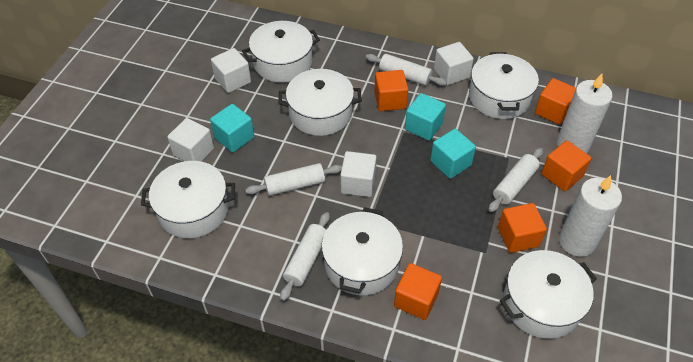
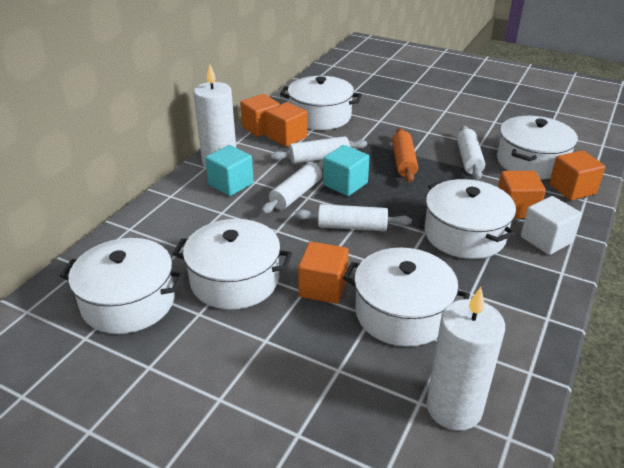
orange rolling pin: 0 -> 1
turquoise cube: 3 -> 2
white cube: 4 -> 1

